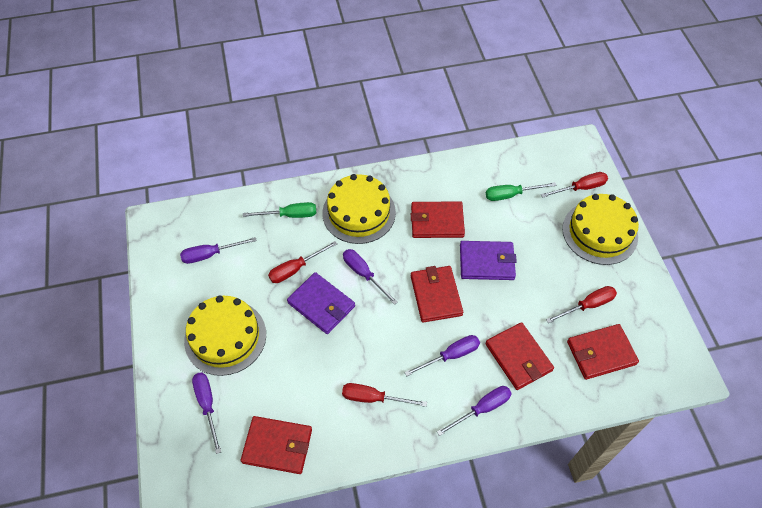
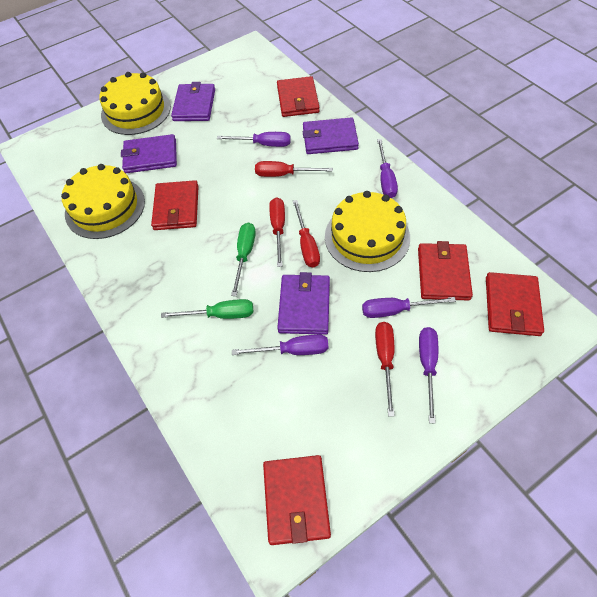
purple wallet: 2 -> 4

